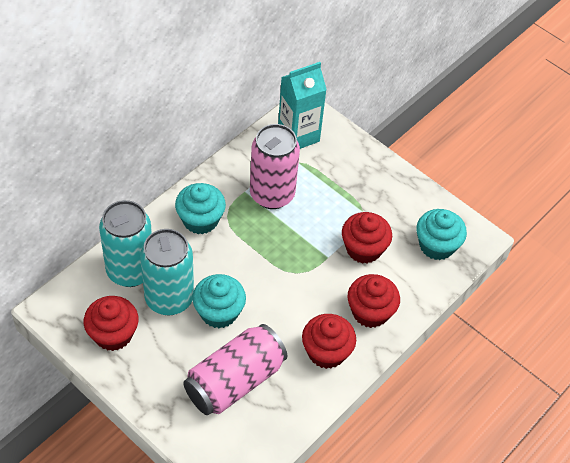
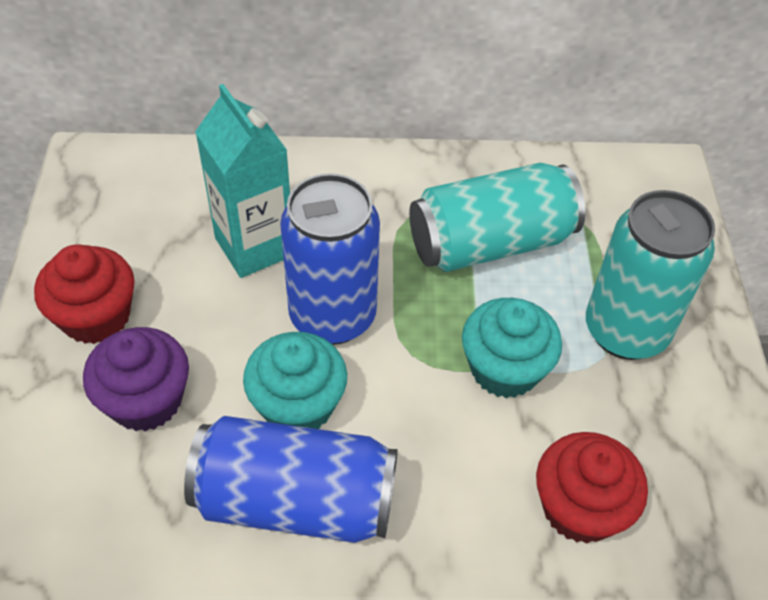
blue can: 0 -> 2
pink can: 2 -> 0
purple cupcake: 0 -> 1
red cupcake: 4 -> 2
turquoise cupcake: 3 -> 2

